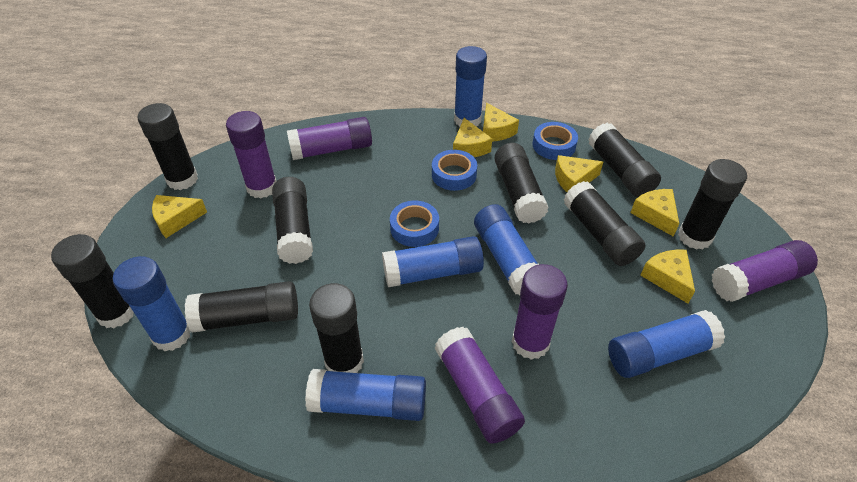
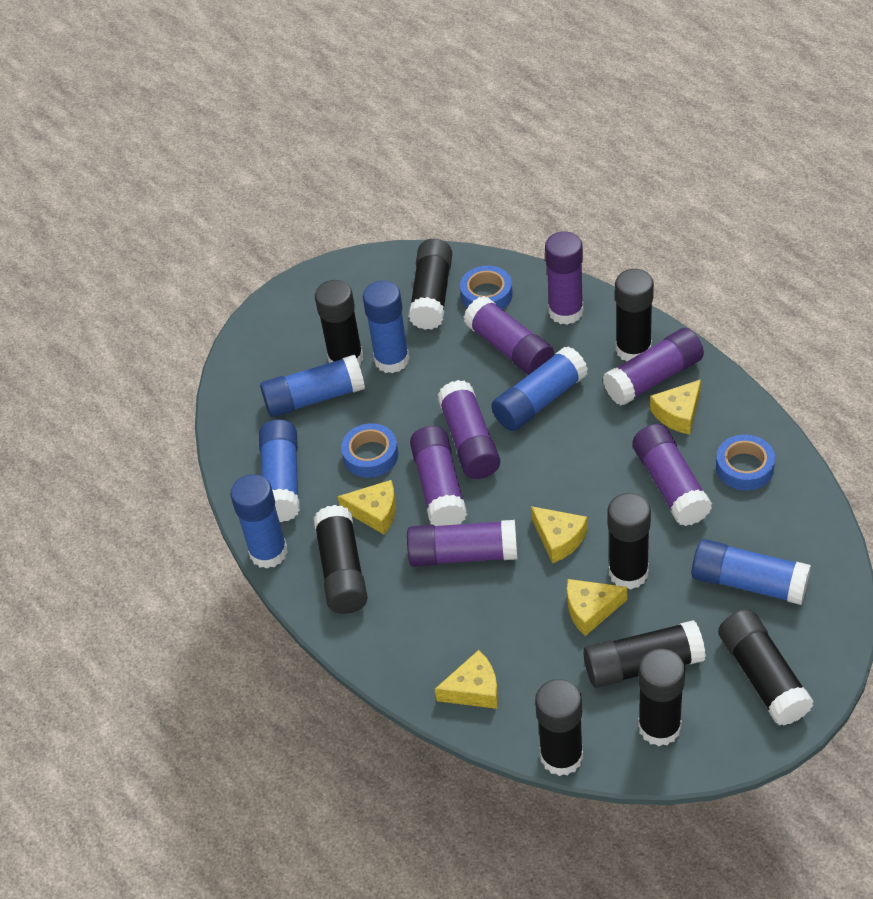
purple glue stick: 5 -> 7
yellow cheese: 6 -> 5

